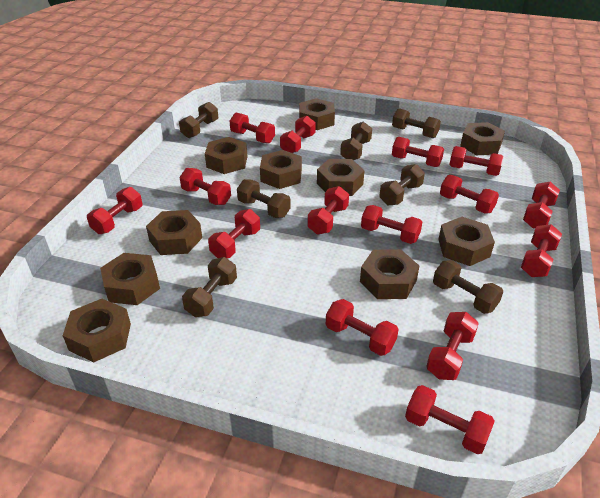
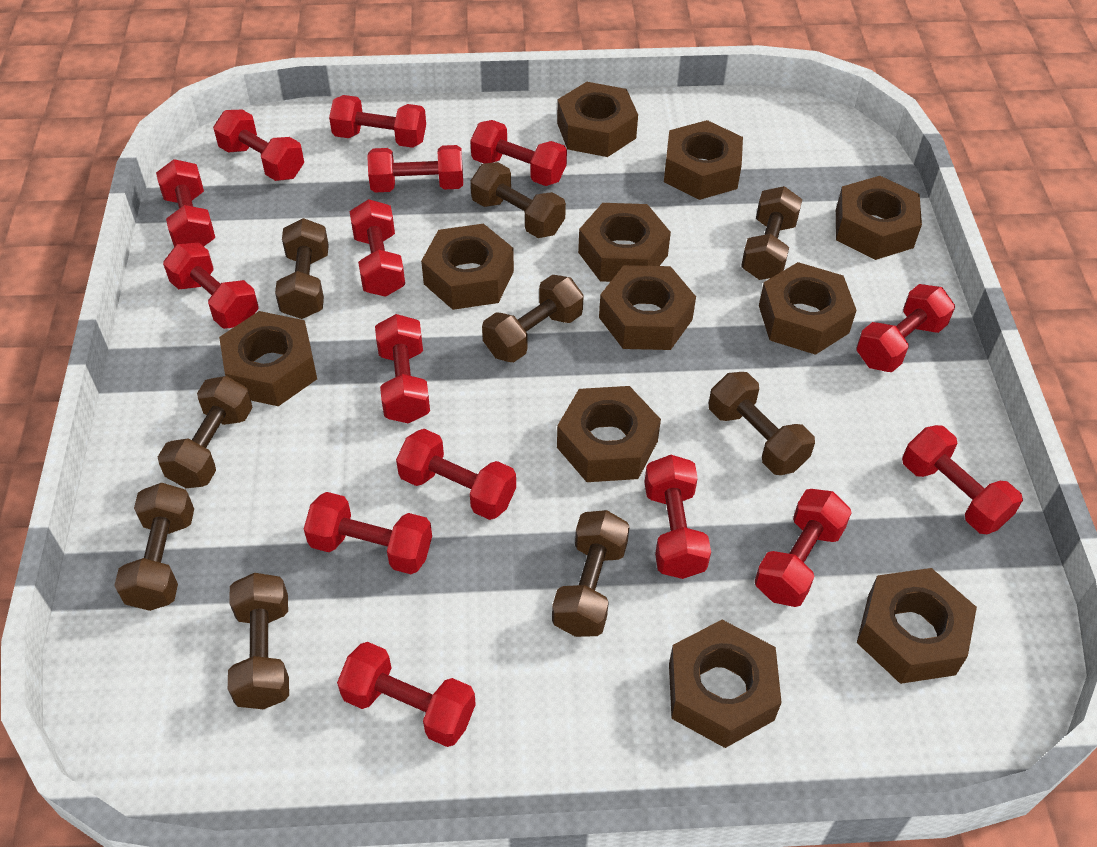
brown dumbbell: 7 -> 9
brown nut: 10 -> 11

